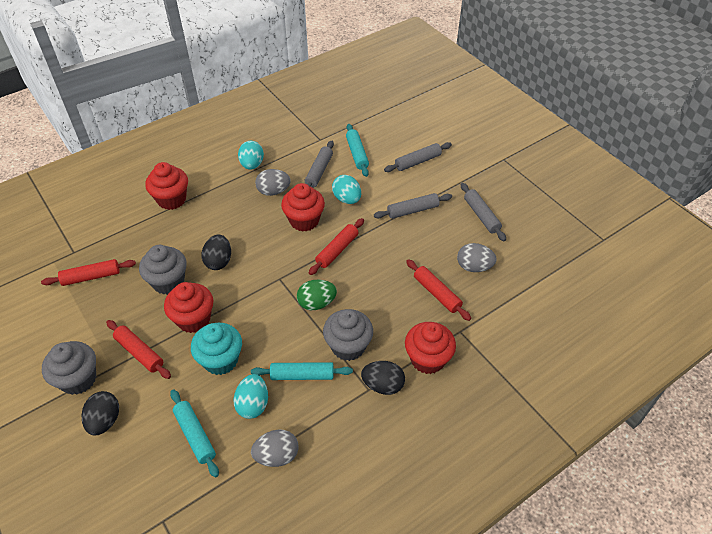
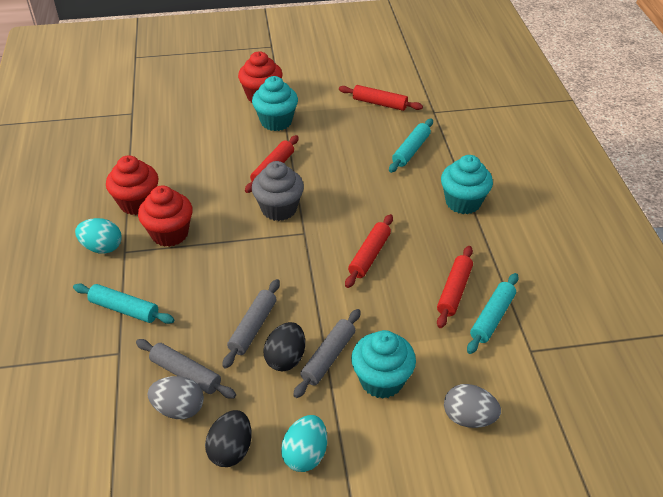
black egg: 3 -> 2
green egg: 1 -> 0
grey cupcake: 3 -> 1
grey egg: 3 -> 2
grey rolling pin: 4 -> 3
red cupcake: 4 -> 3
turquoise cupcake: 1 -> 3
turquoise egg: 3 -> 2

